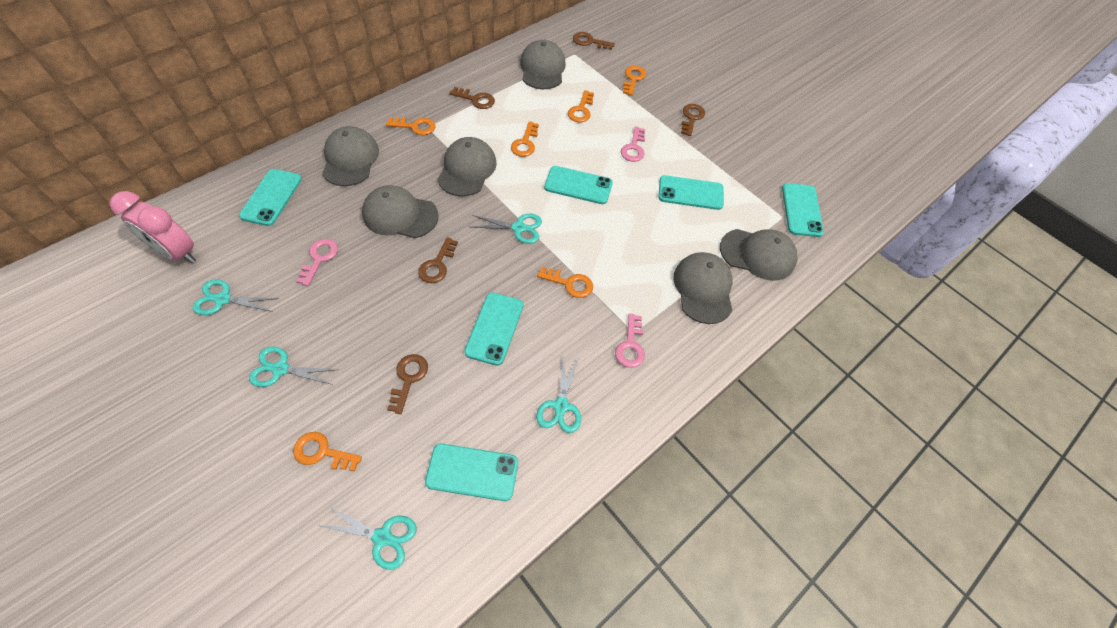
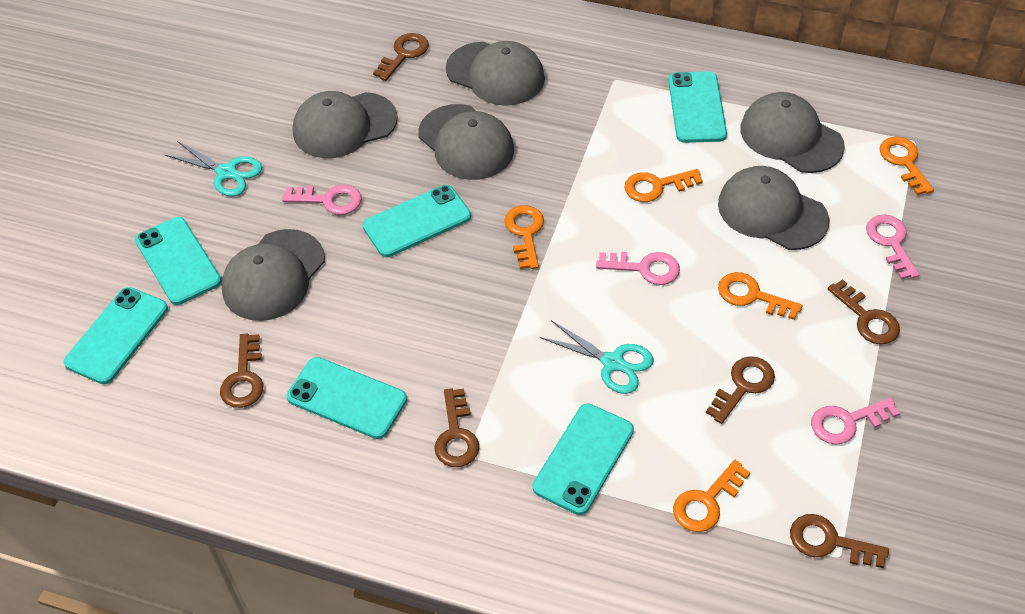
brown key: 5 -> 6
orange key: 6 -> 5
pink clock: 1 -> 0
pink key: 3 -> 4
turquoise scissors: 5 -> 2

